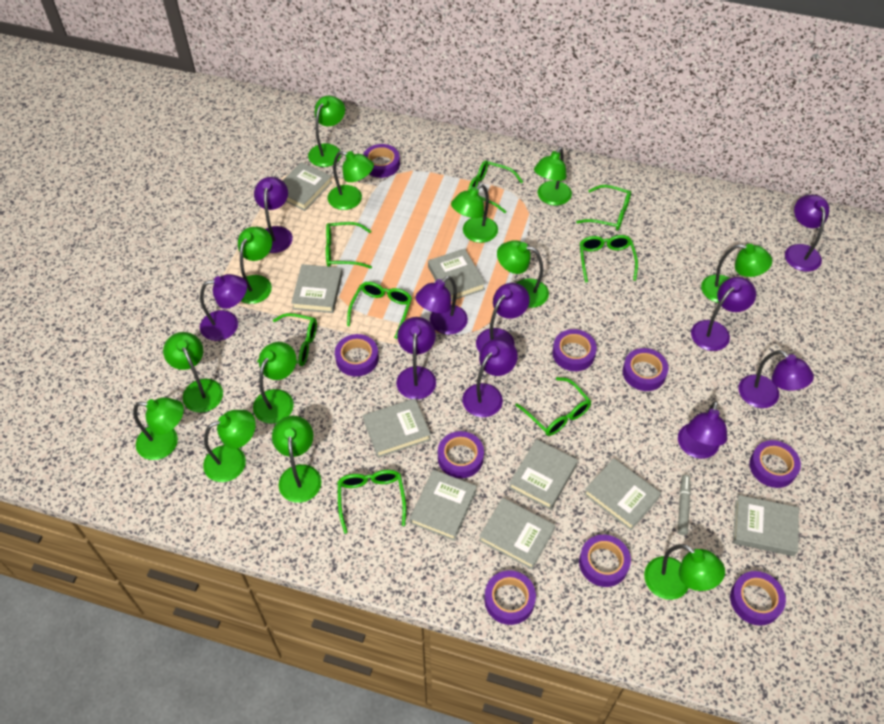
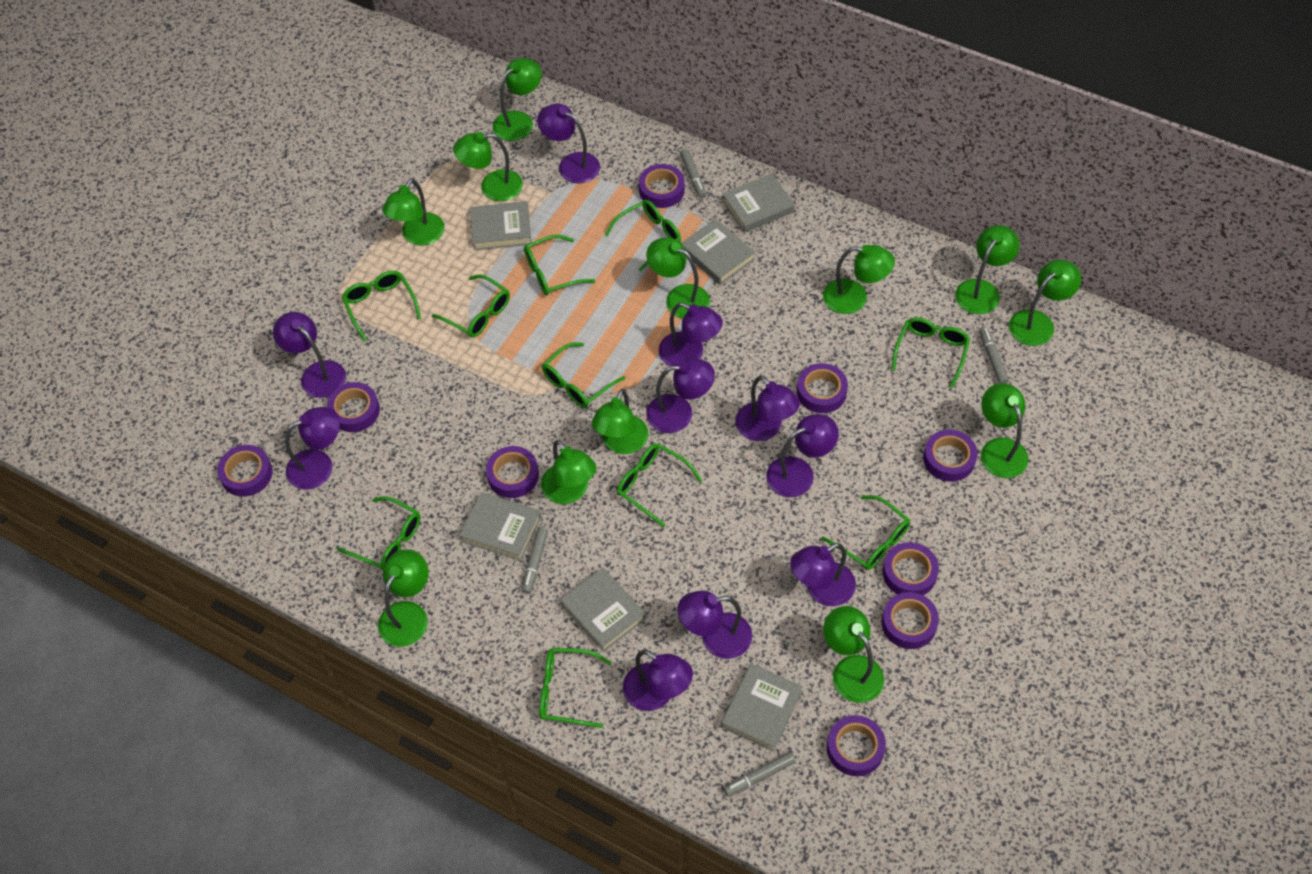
green glasses: 8 -> 10
green lamp: 13 -> 12
grey book: 9 -> 6
grey marker: 1 -> 4

